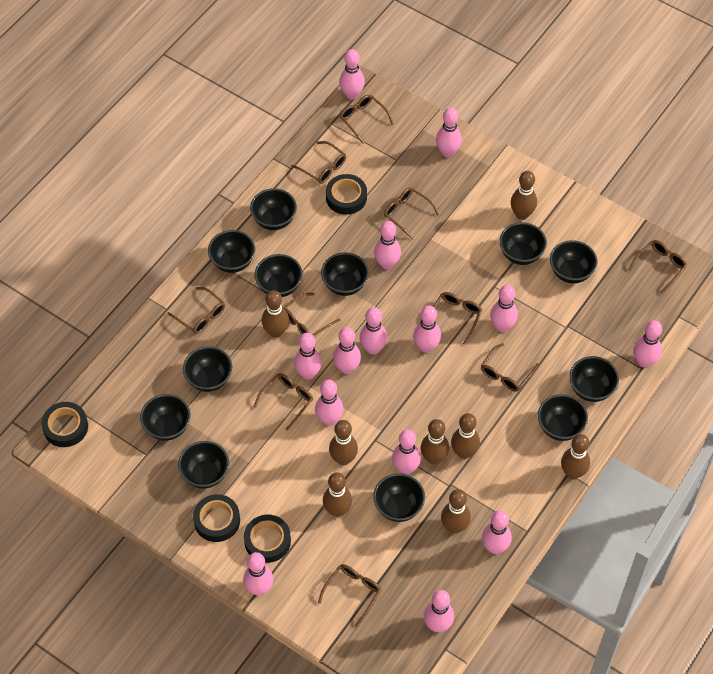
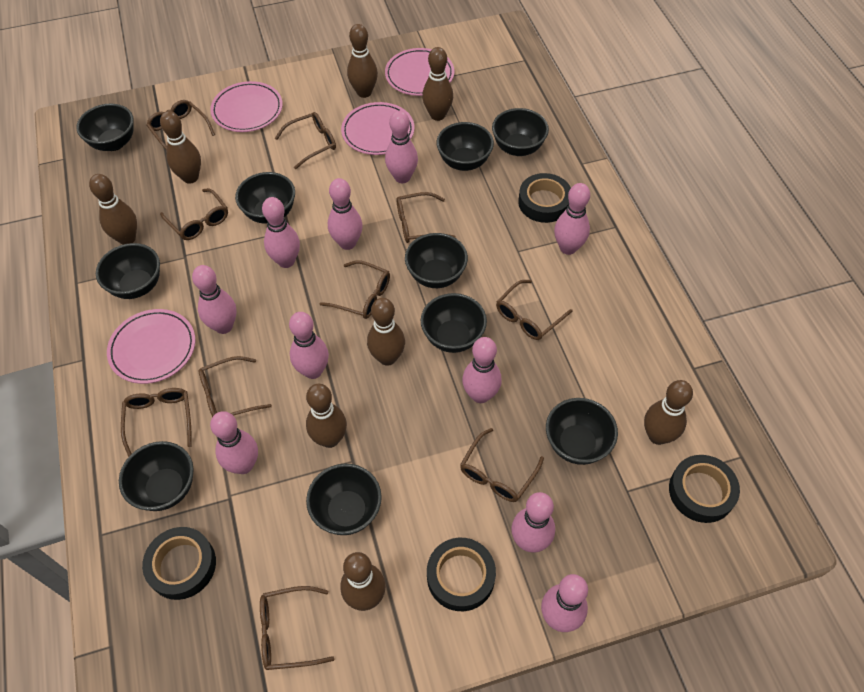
black bowl: 12 -> 10
pink bowling pin: 14 -> 10
pink plate: 0 -> 4

